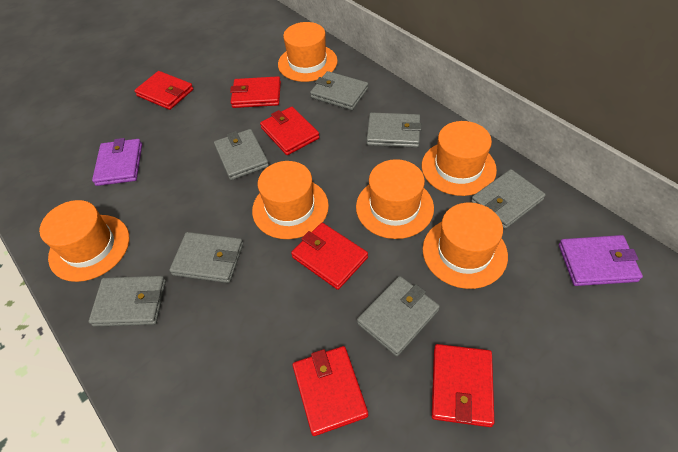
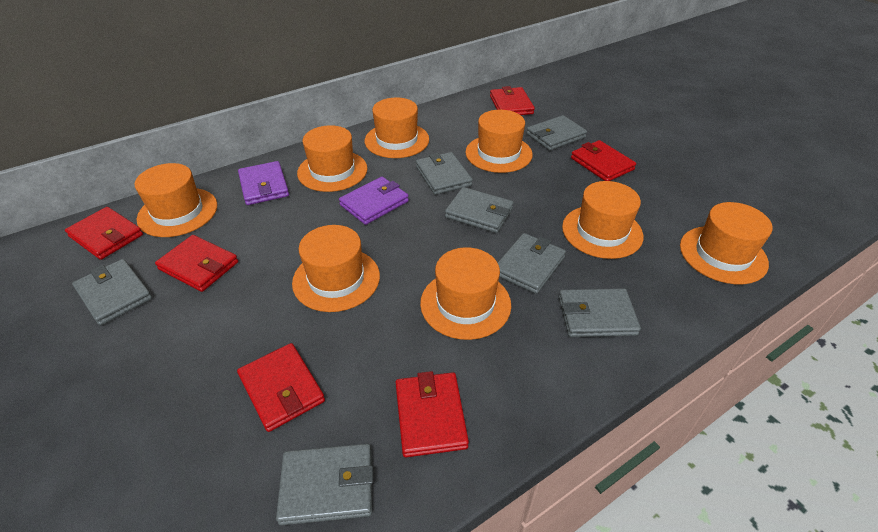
orange hat: 6 -> 8

